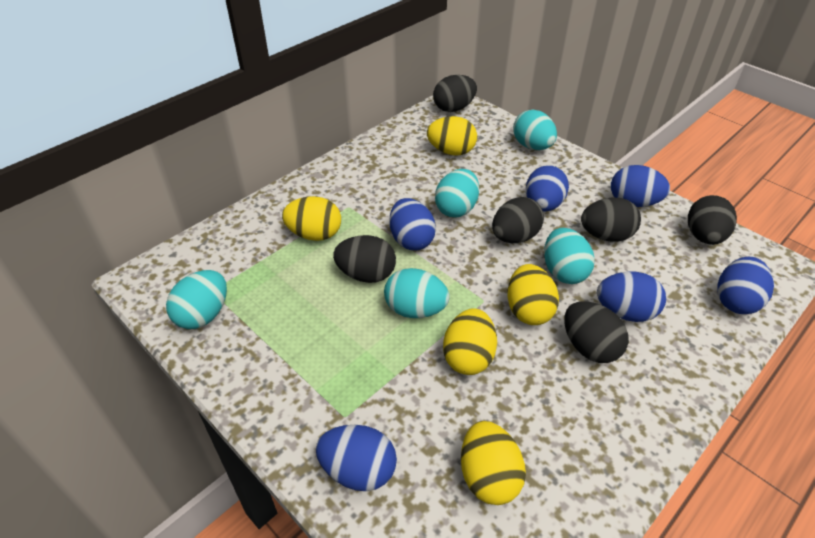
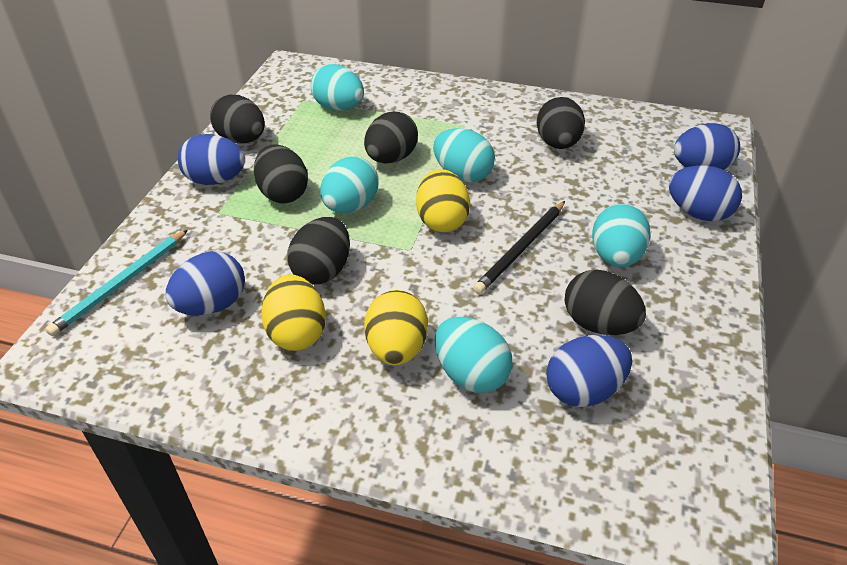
black pencil: 0 -> 1
blue egg: 6 -> 5
turquoise pencil: 0 -> 1
yellow egg: 5 -> 3

